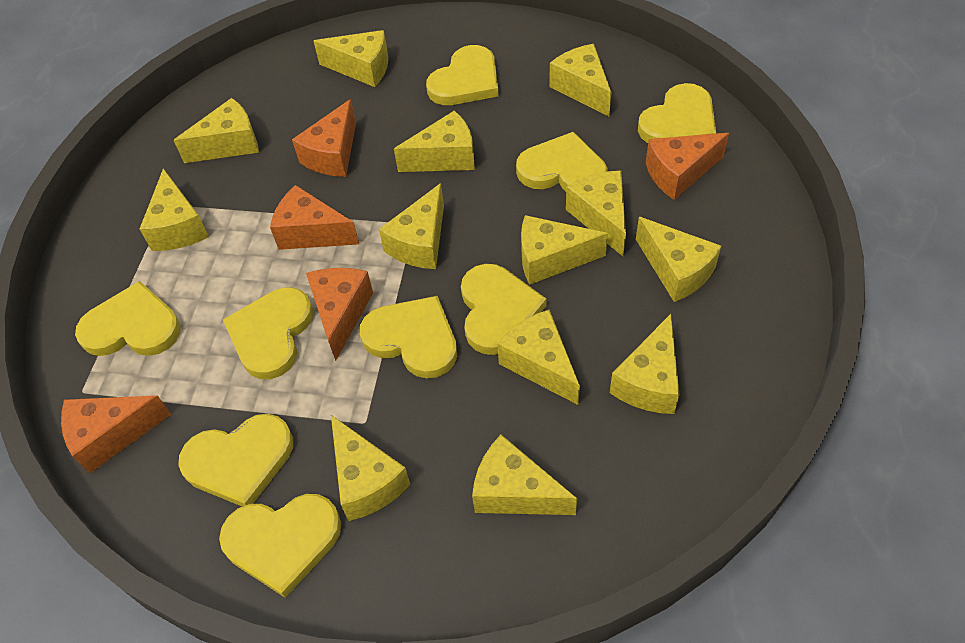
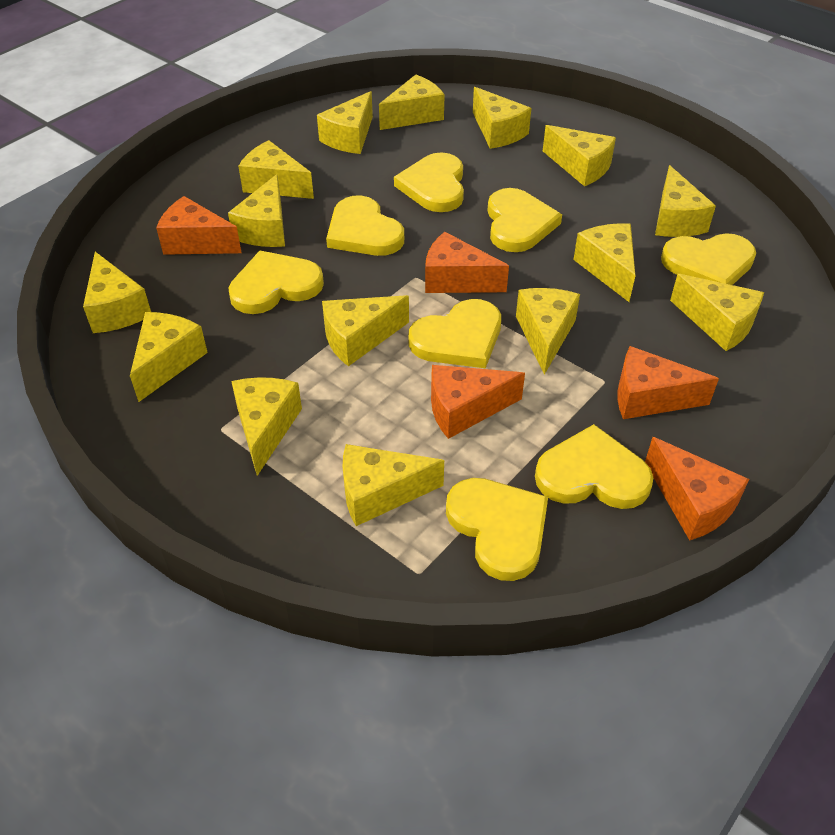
yellow cheese: 13 -> 15
yellow heart: 9 -> 8

